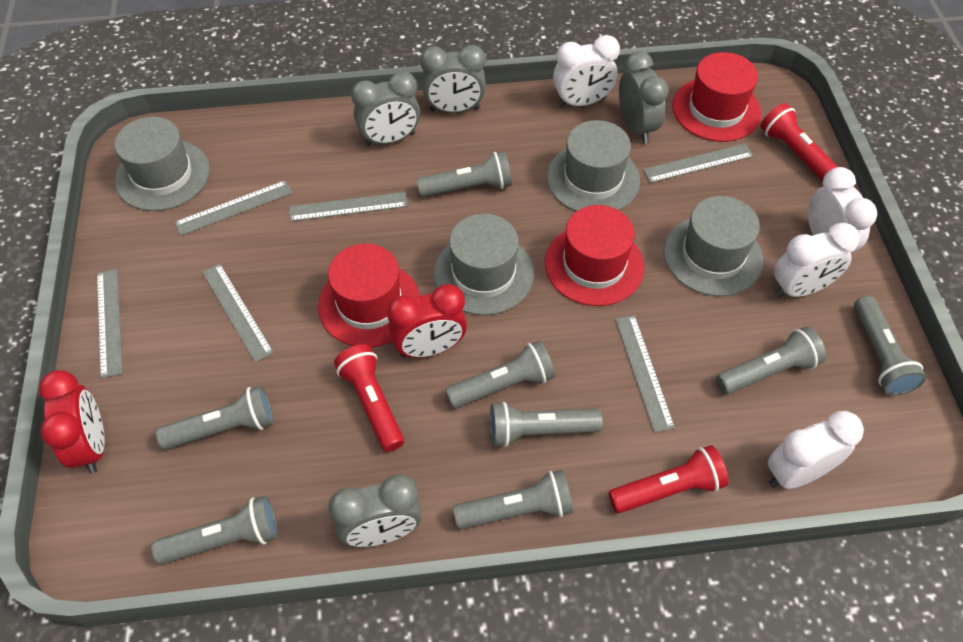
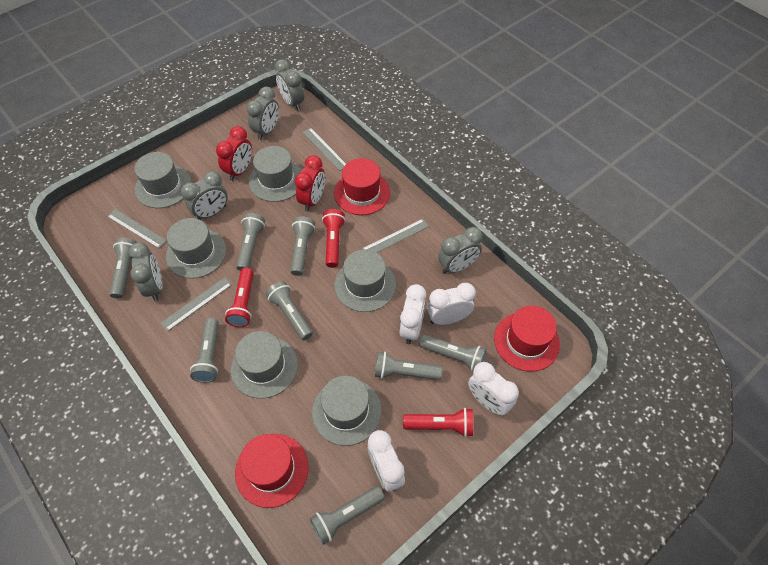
grey clock: 4 -> 5
grey hat: 4 -> 6
grey ruler: 6 -> 4

